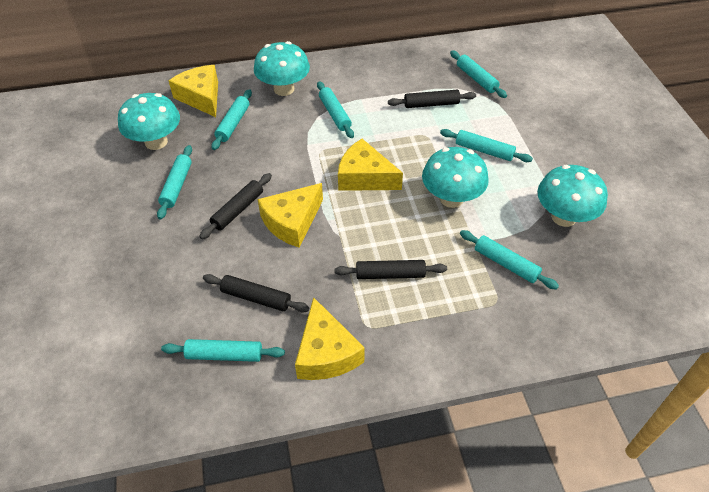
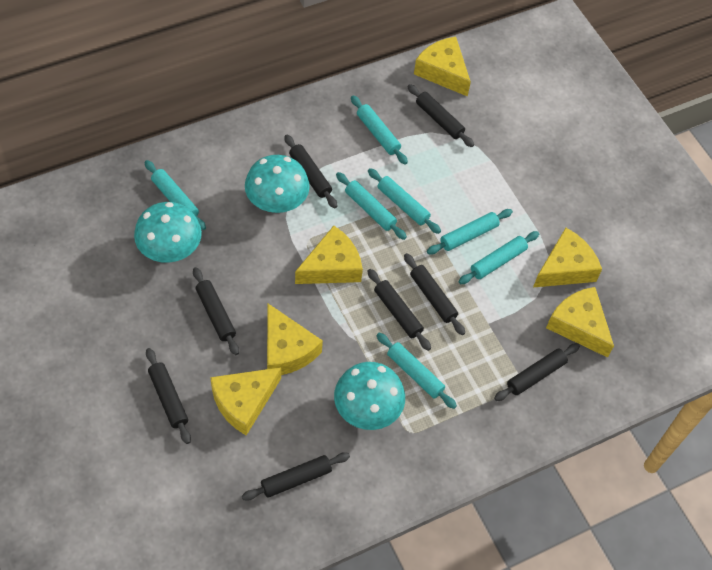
black rolling pin: 4 -> 8
turquoise mushroom: 4 -> 3
yellow cheese: 4 -> 6

